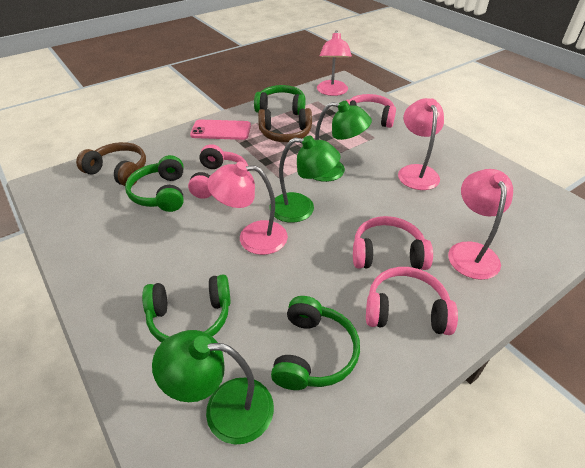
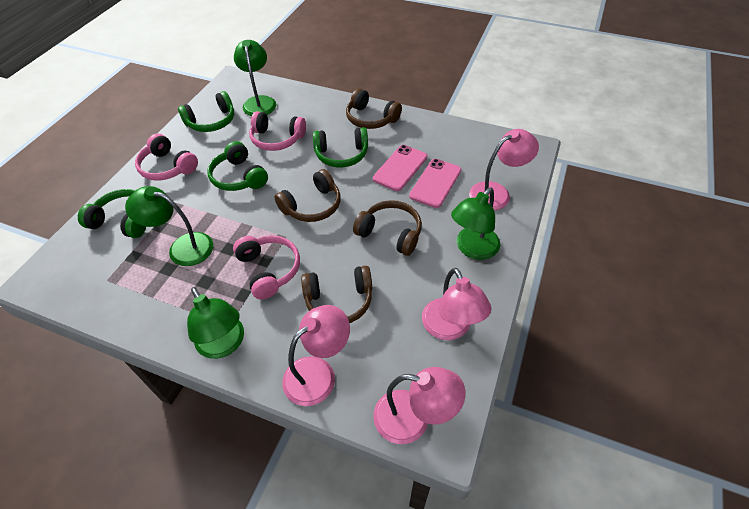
brown headphones: 2 -> 4
green lamp: 3 -> 4
pink headphones: 4 -> 3
pink phone: 1 -> 2

